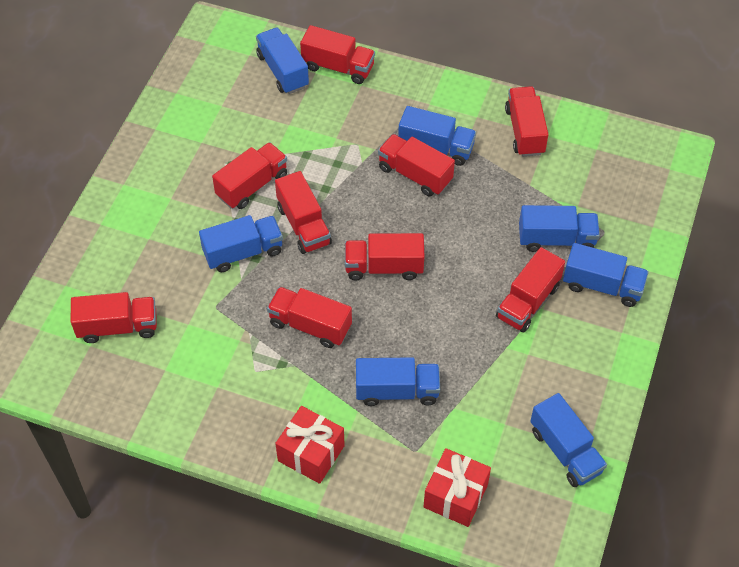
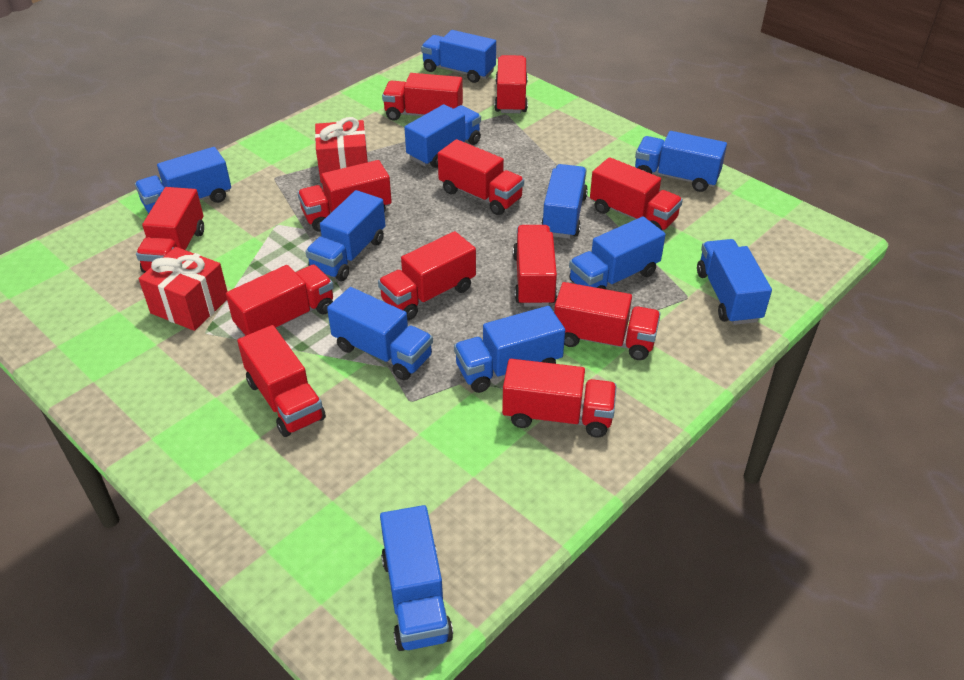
blue truck: 7 -> 11
red truck: 9 -> 12

